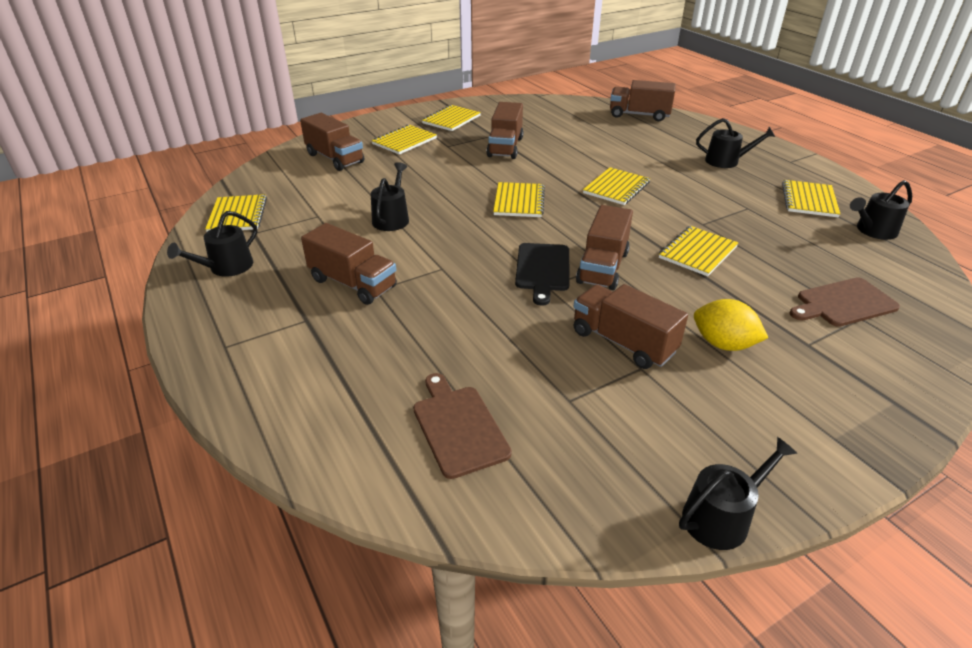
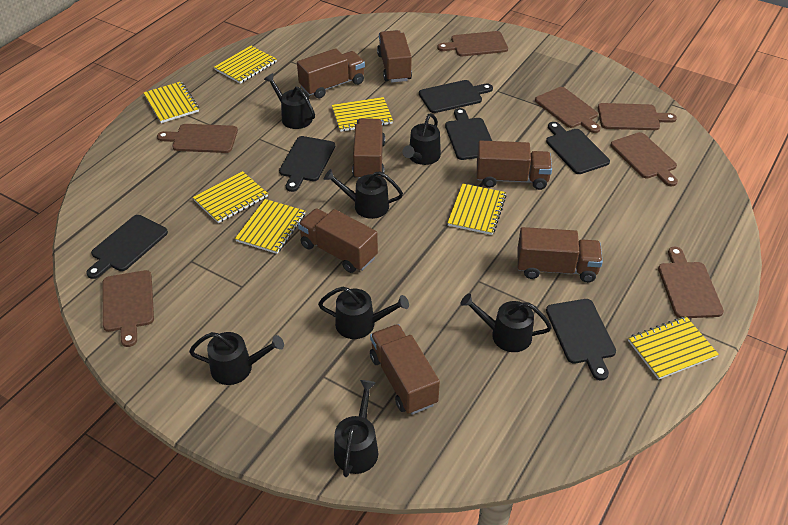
black cutting board: 1 -> 6
black watering can: 5 -> 7
brown cutting board: 2 -> 7
brown truck: 6 -> 7
yellow lemon: 1 -> 0

